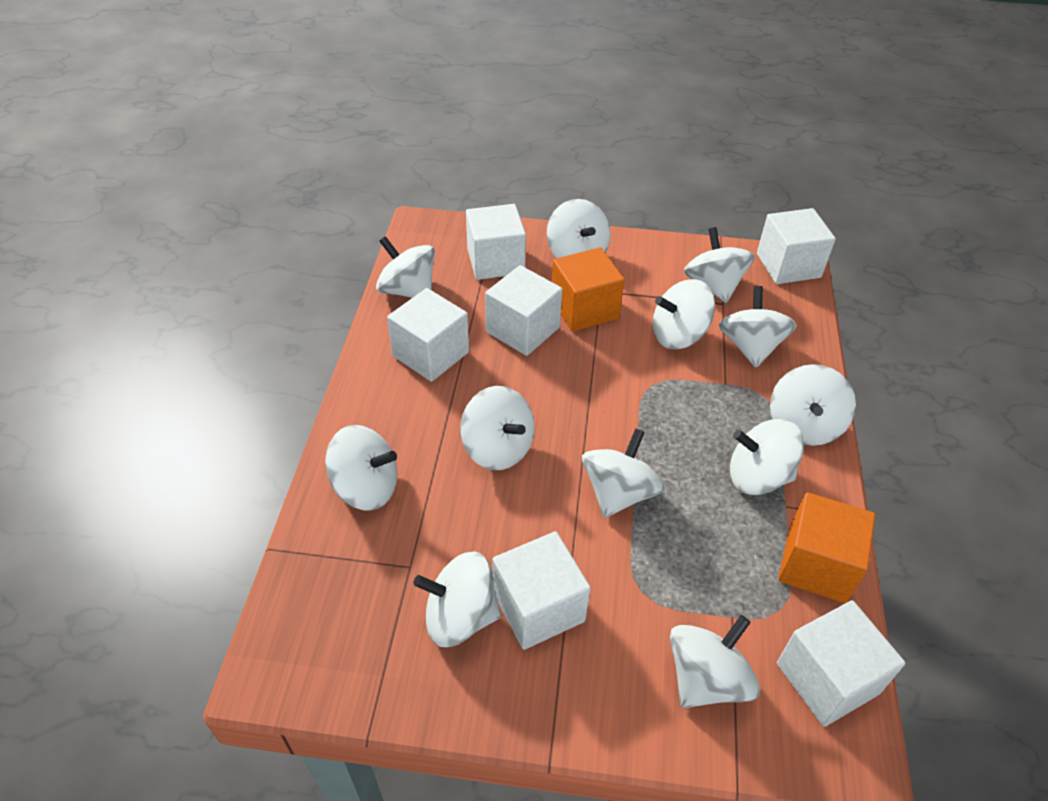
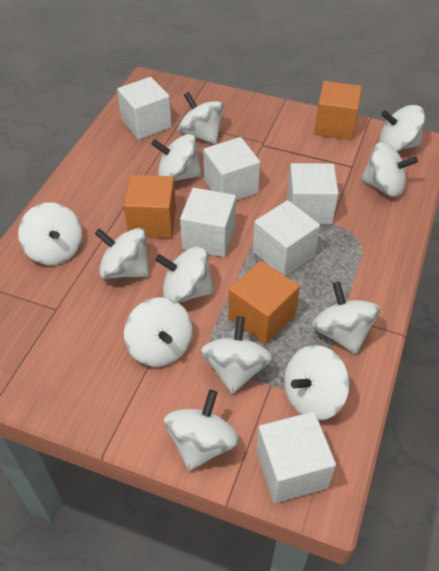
orange cube: 2 -> 3

